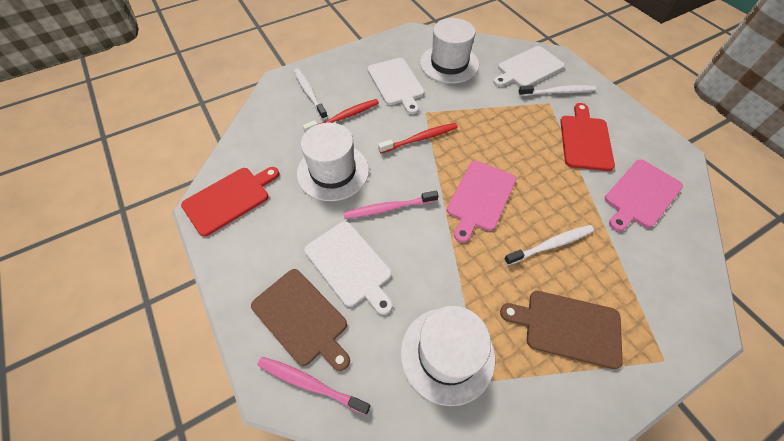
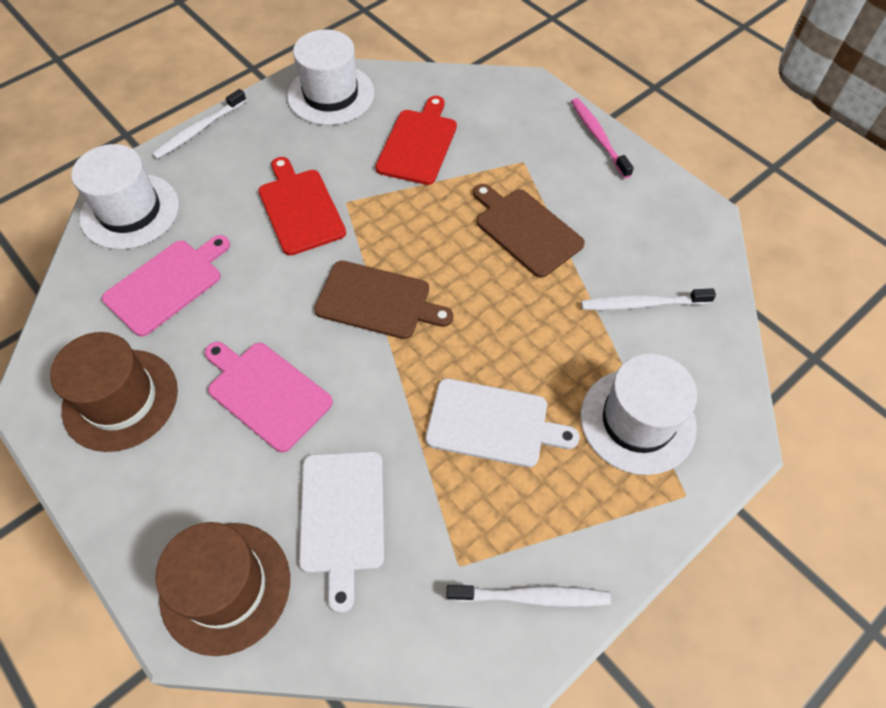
brown hat: 0 -> 2
pink toothbrush: 2 -> 1
red toothbrush: 2 -> 0
white cutting board: 3 -> 2

